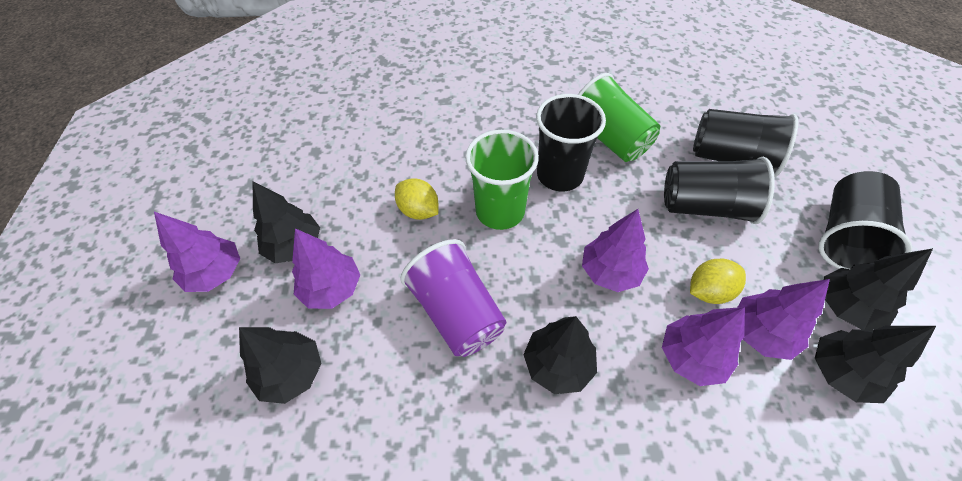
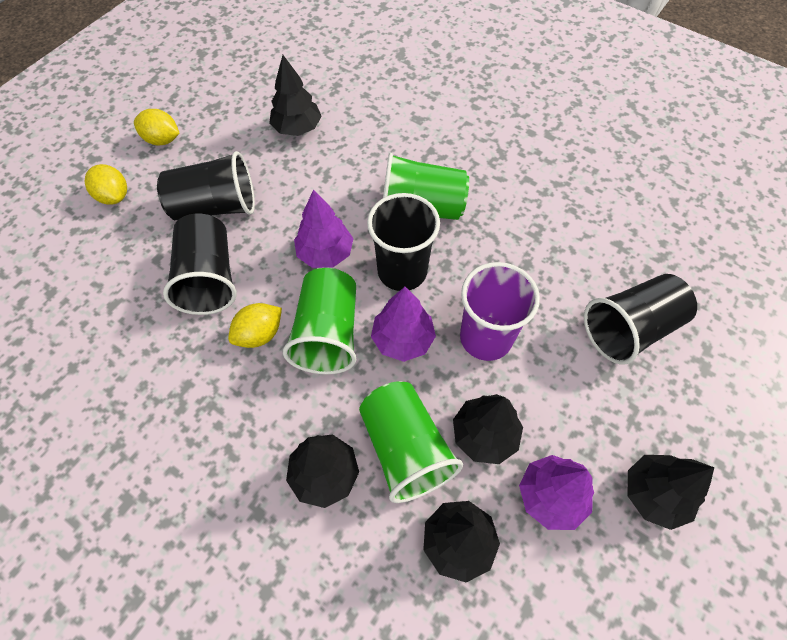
green cup: 2 -> 3
purple tree: 5 -> 3
yellow lemon: 2 -> 3

